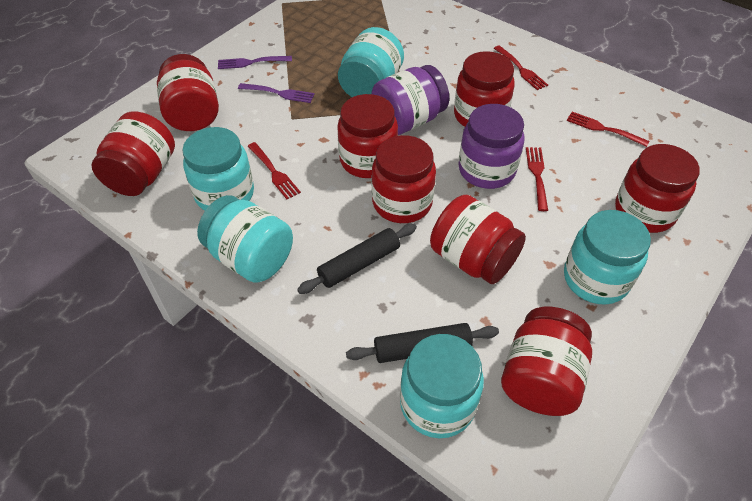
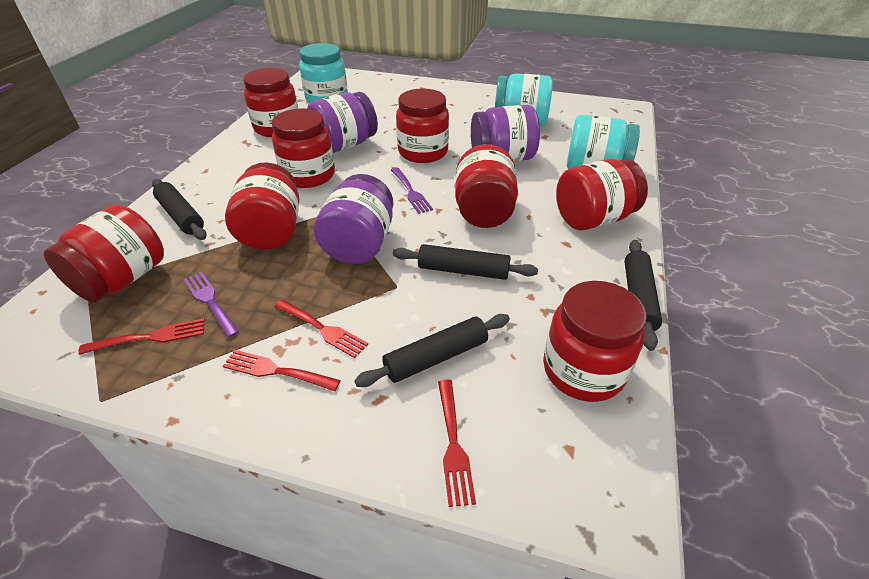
black rolling pin: 2 -> 4
purple jar: 2 -> 3
turquoise jar: 5 -> 3

